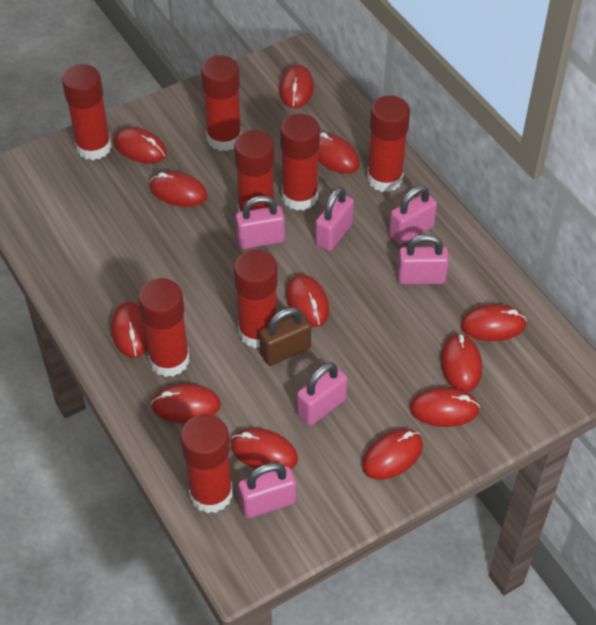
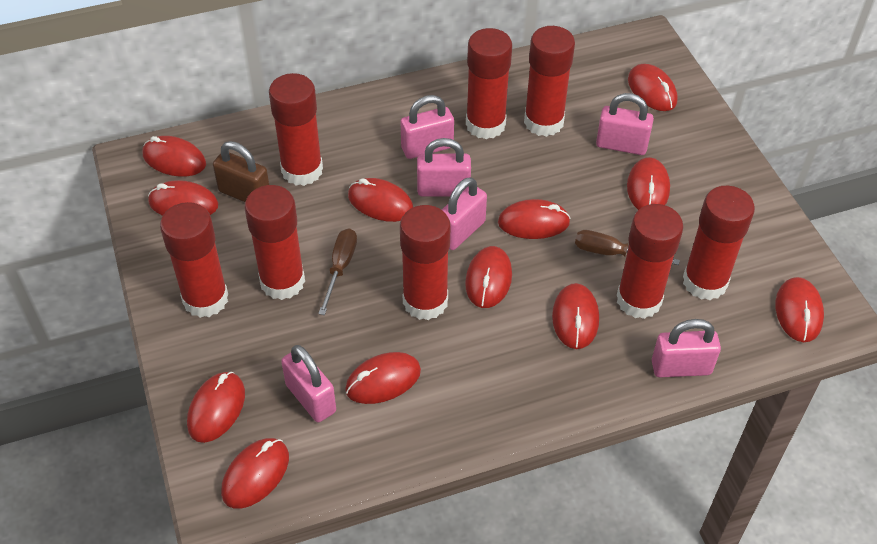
brown screwdriver: 0 -> 2

